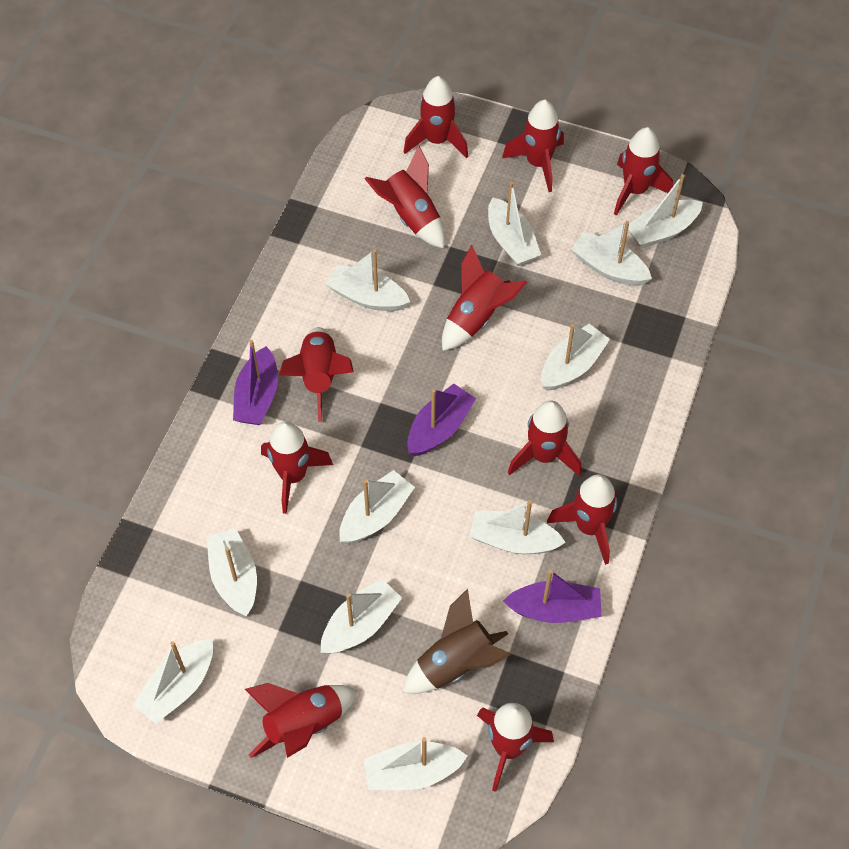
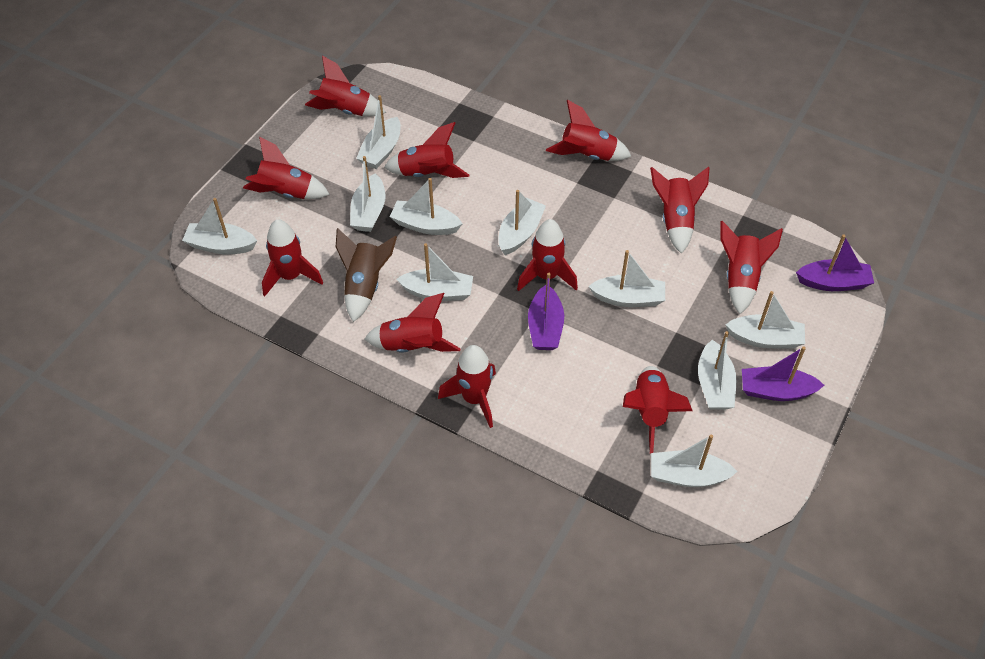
white boat: 11 -> 10

